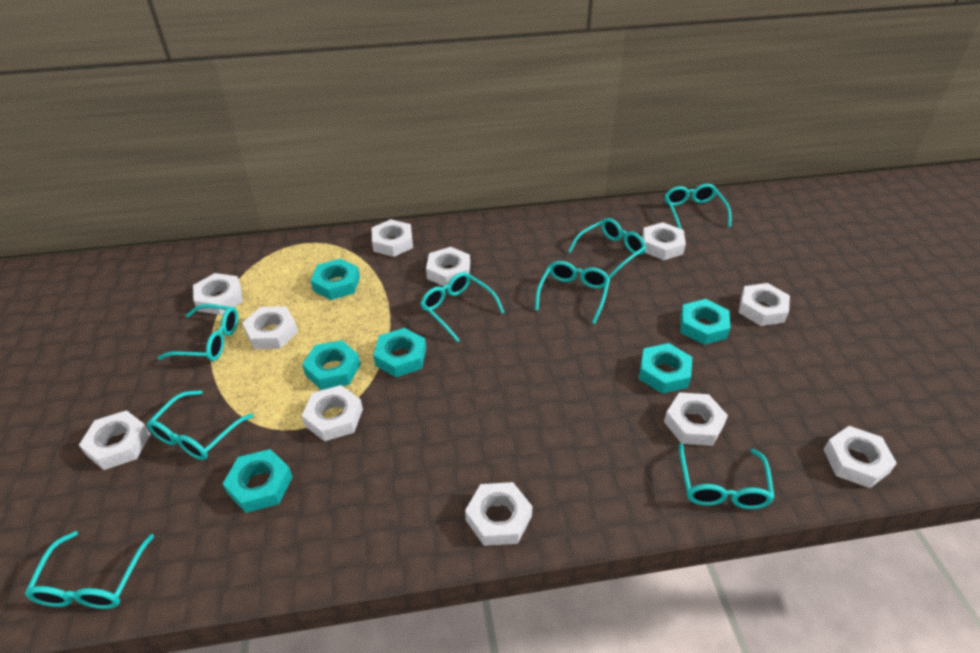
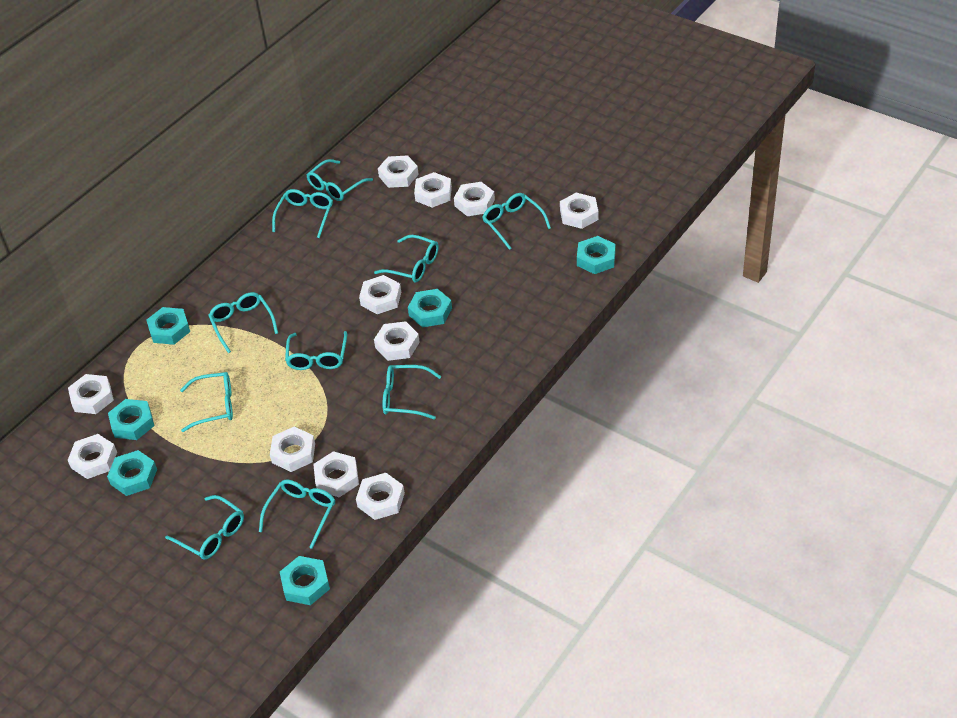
turquoise glasses: 8 -> 10

